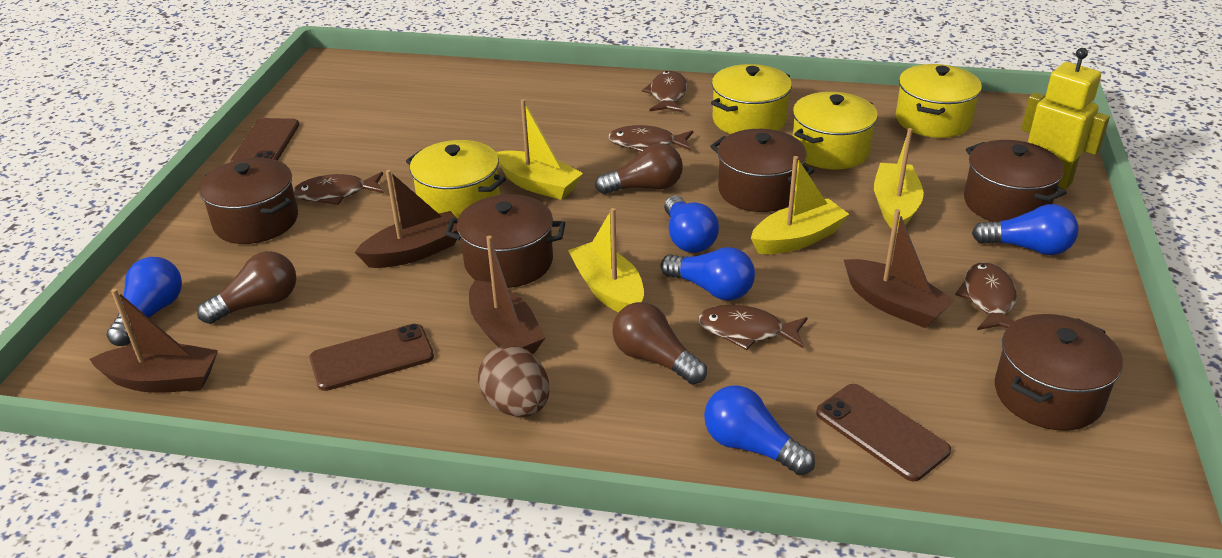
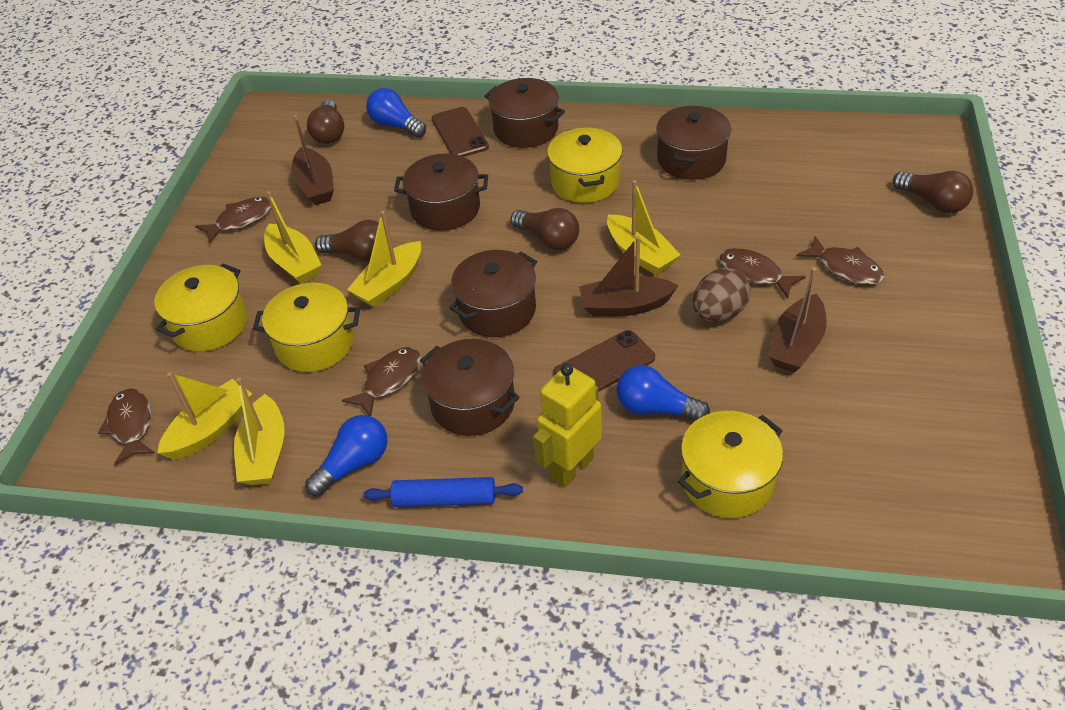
blue light bulb: 5 -> 3
blue rolling pin: 0 -> 1
brown boat: 4 -> 3
brown light bulb: 3 -> 4
brown phone: 3 -> 2
yellow boat: 4 -> 5

